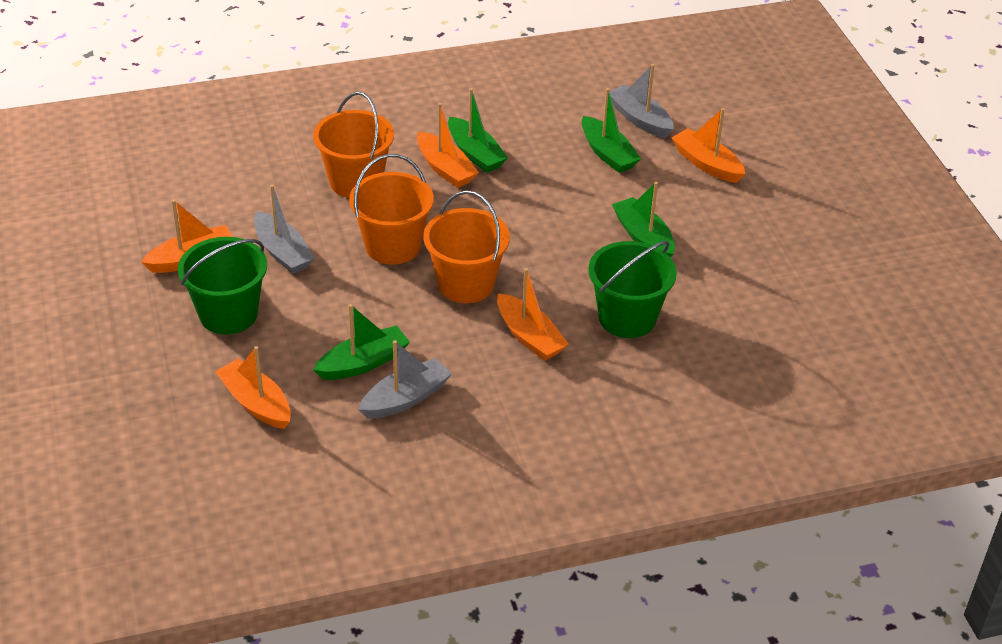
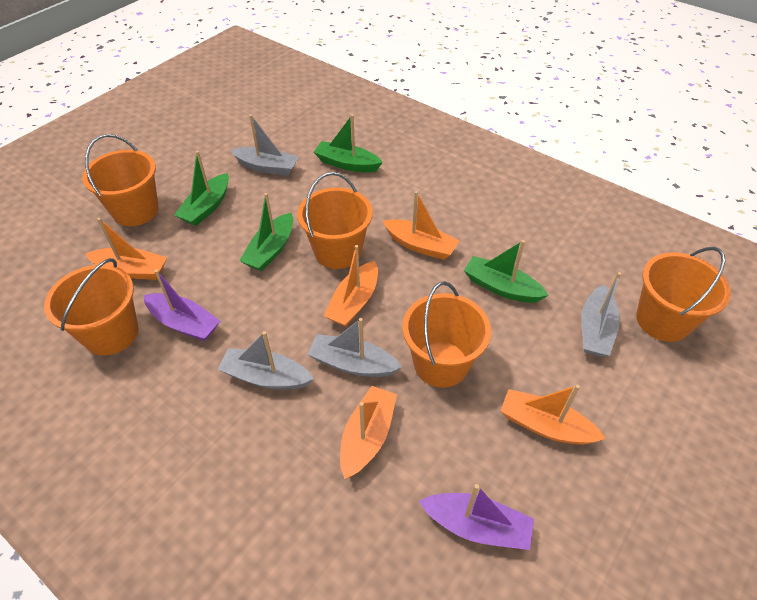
green bucket: 2 -> 0
grey boat: 3 -> 4
orange bucket: 3 -> 5
purple boat: 0 -> 2

